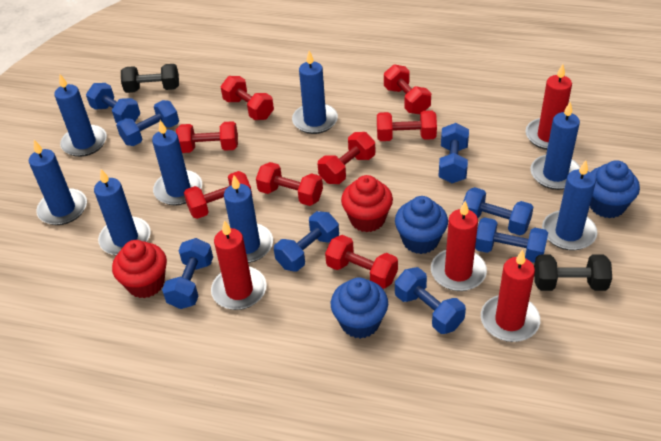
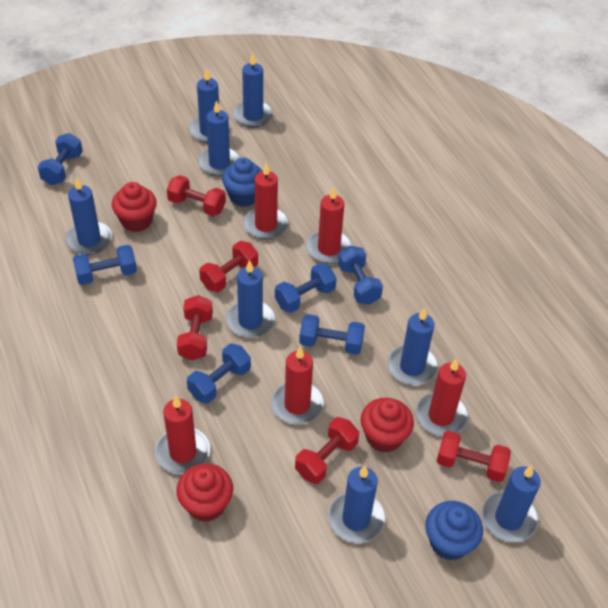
black dumbbell: 2 -> 0
blue cupcake: 3 -> 2
blue dumbbell: 8 -> 6
red candle: 4 -> 5
red cupcake: 2 -> 3
red dumbbell: 8 -> 5

